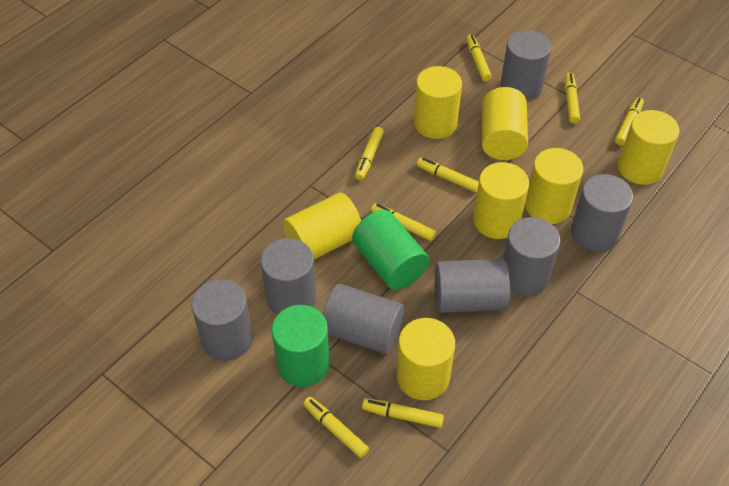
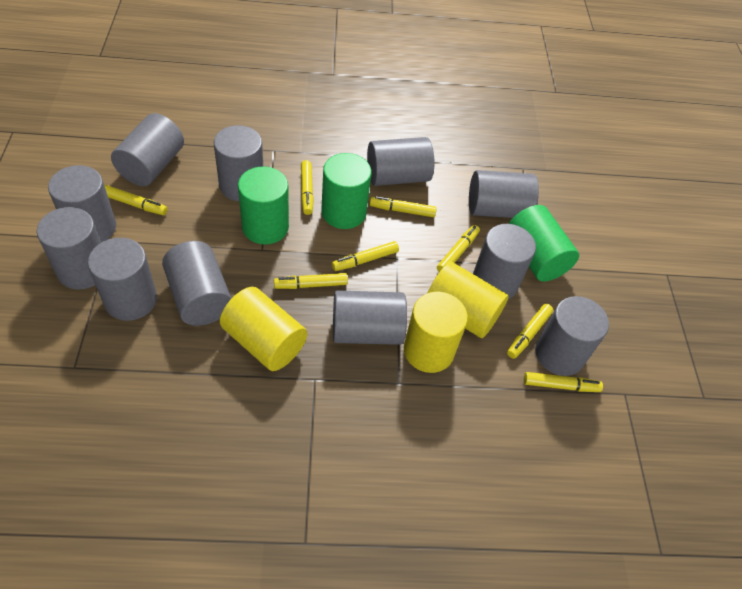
green cylinder: 2 -> 3
grey cylinder: 7 -> 11
yellow cylinder: 7 -> 3

